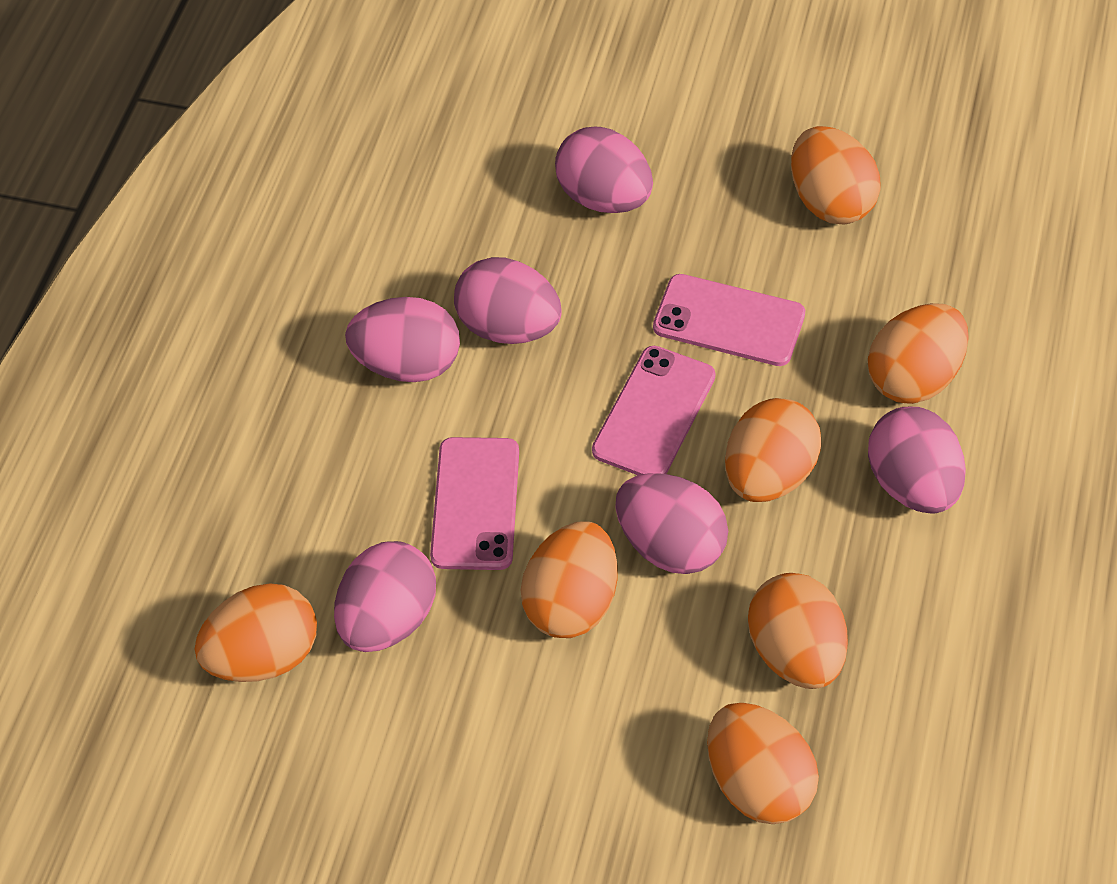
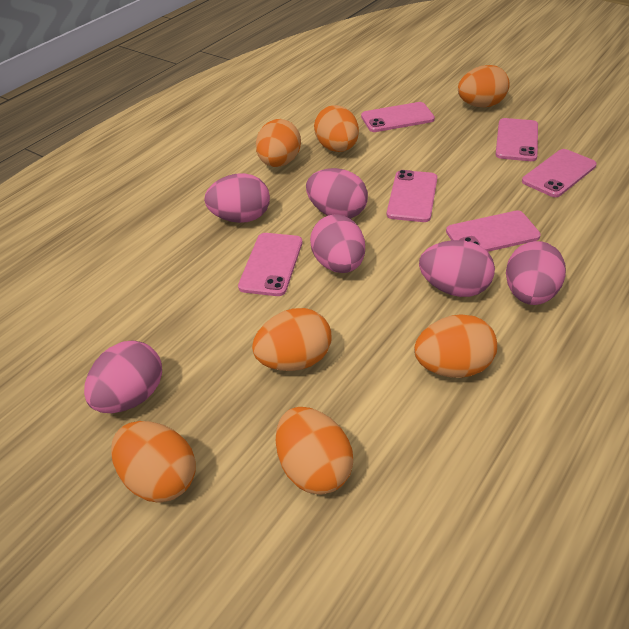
pink phone: 3 -> 6

